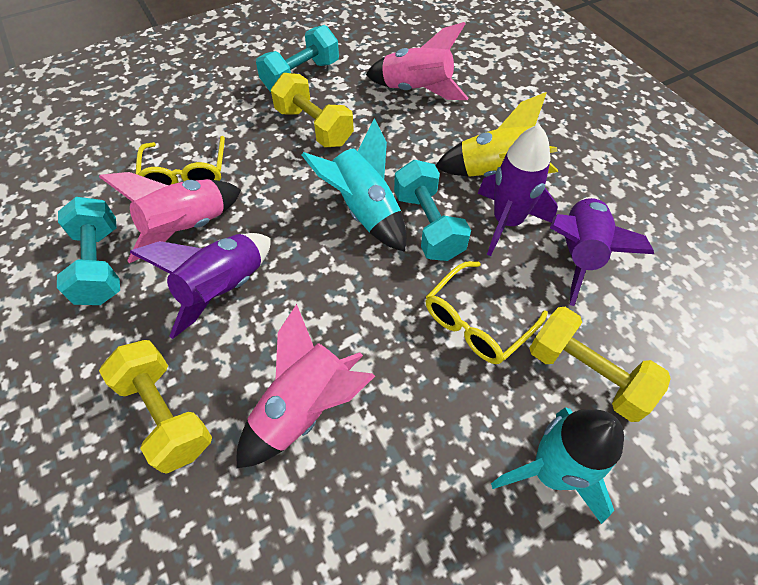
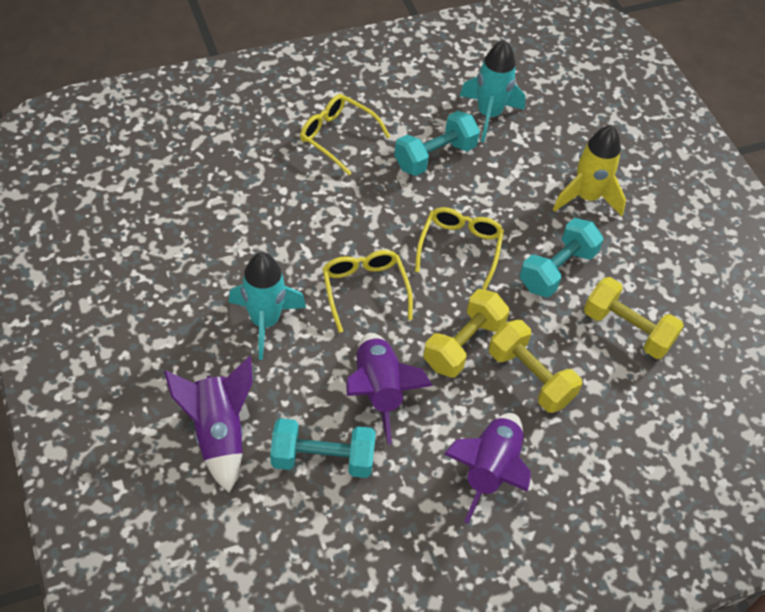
pink rocket: 3 -> 0
yellow glasses: 2 -> 3

